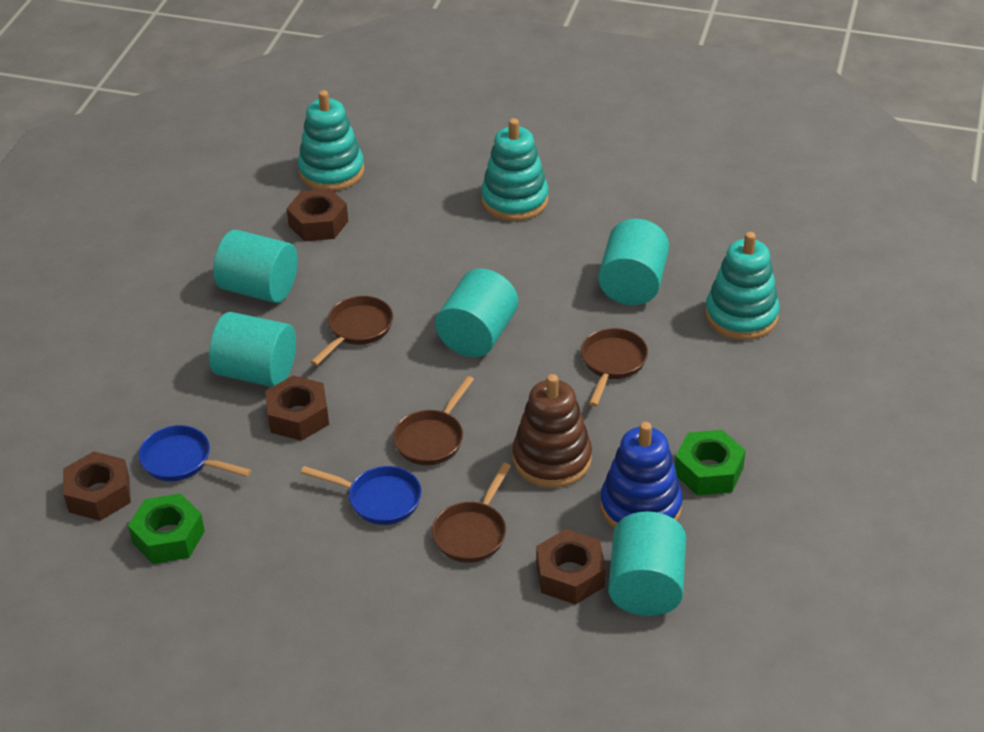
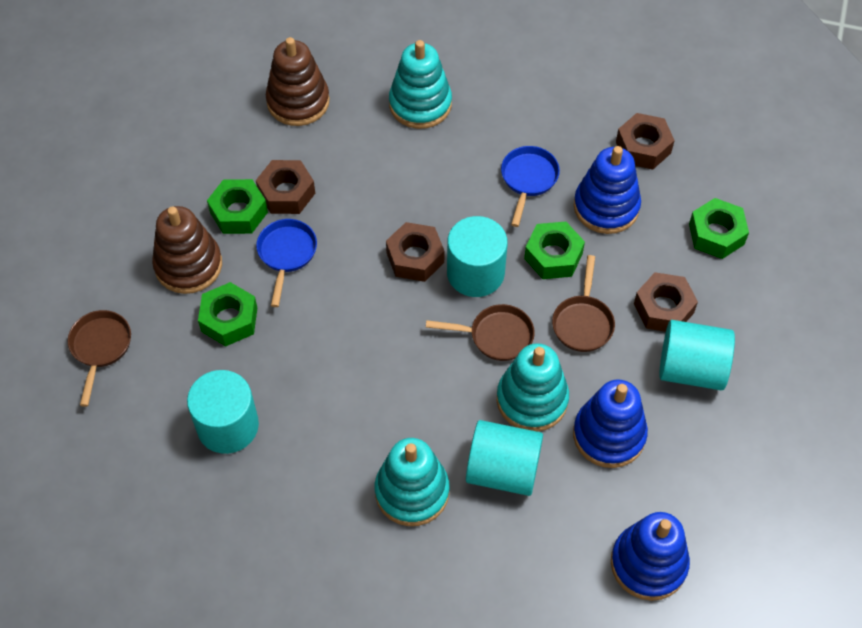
blue stacking toy: 1 -> 3
brown pan: 4 -> 3
brown stacking toy: 1 -> 2
green nut: 2 -> 4
turquoise cylinder: 5 -> 4

